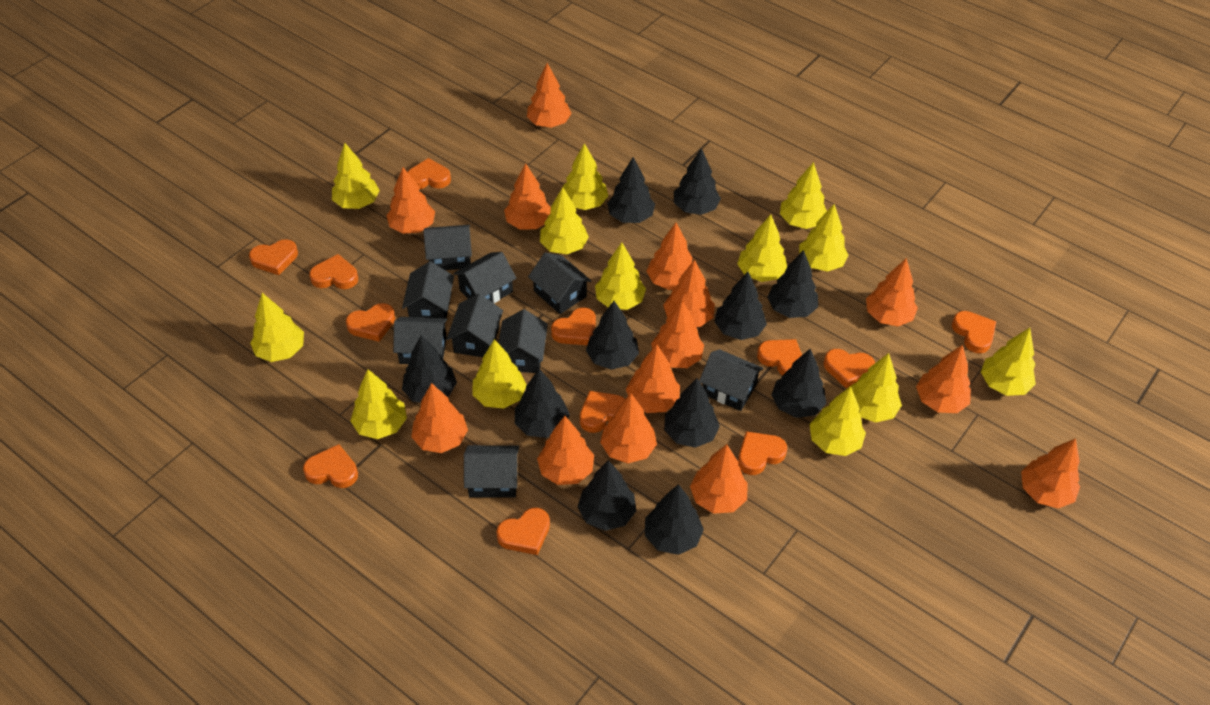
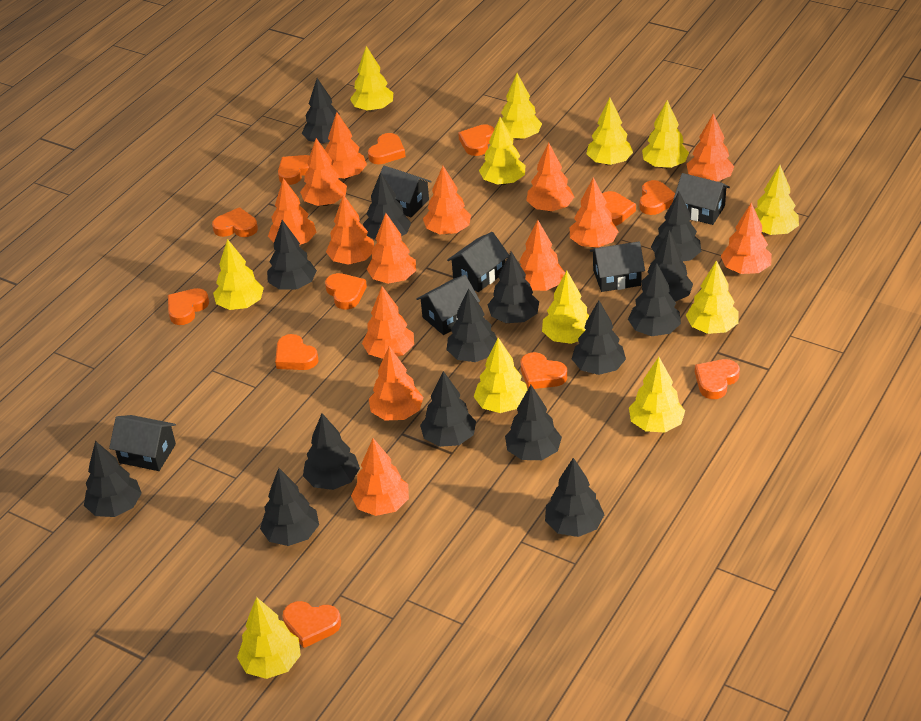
black house: 9 -> 6
black tree: 11 -> 15
yellow tree: 13 -> 12

